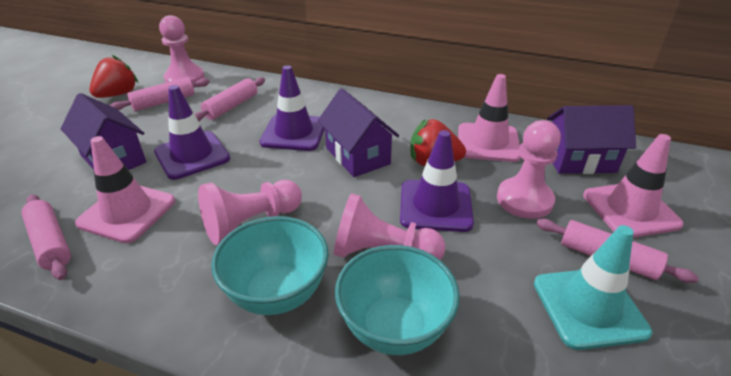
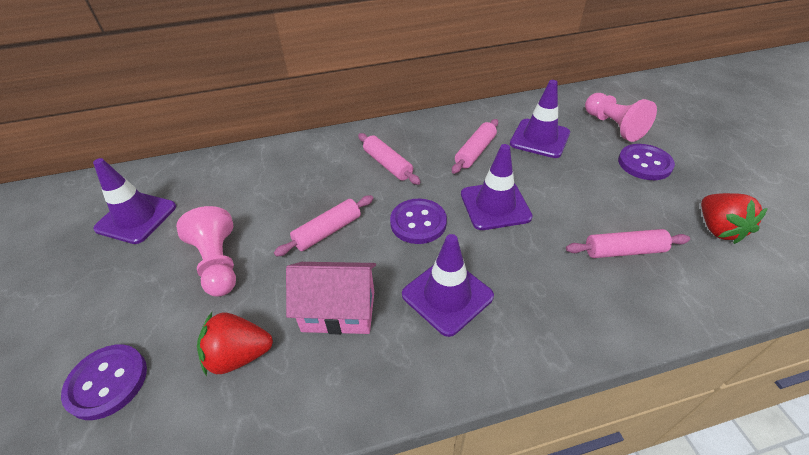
pink house: 0 -> 1
pink pawn: 4 -> 2
pink traffic cone: 3 -> 0
purple button: 0 -> 3
purple house: 3 -> 0
purple traffic cone: 3 -> 4
turquoise bowl: 2 -> 0
turquoise traffic cone: 1 -> 0

